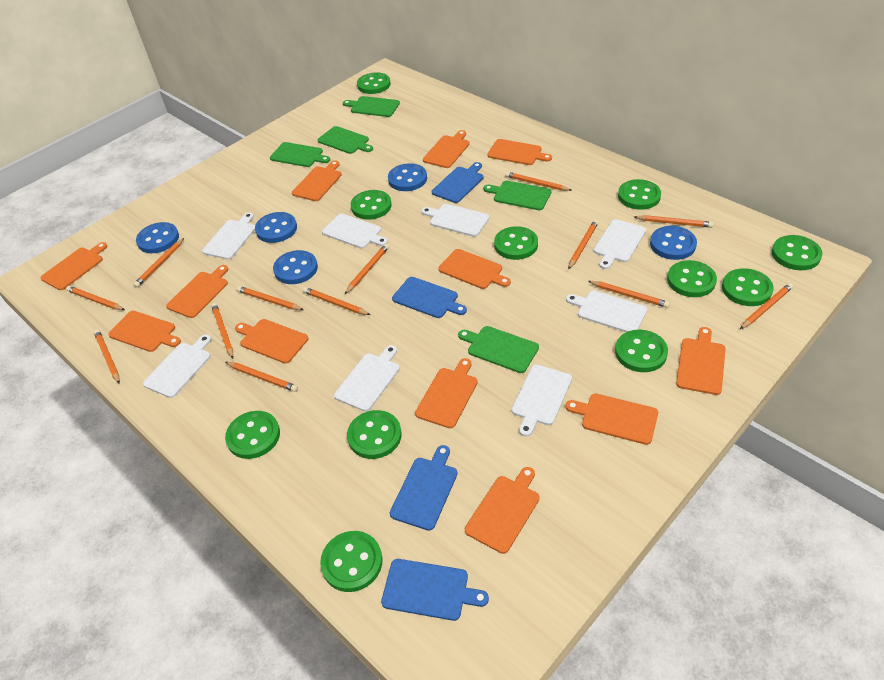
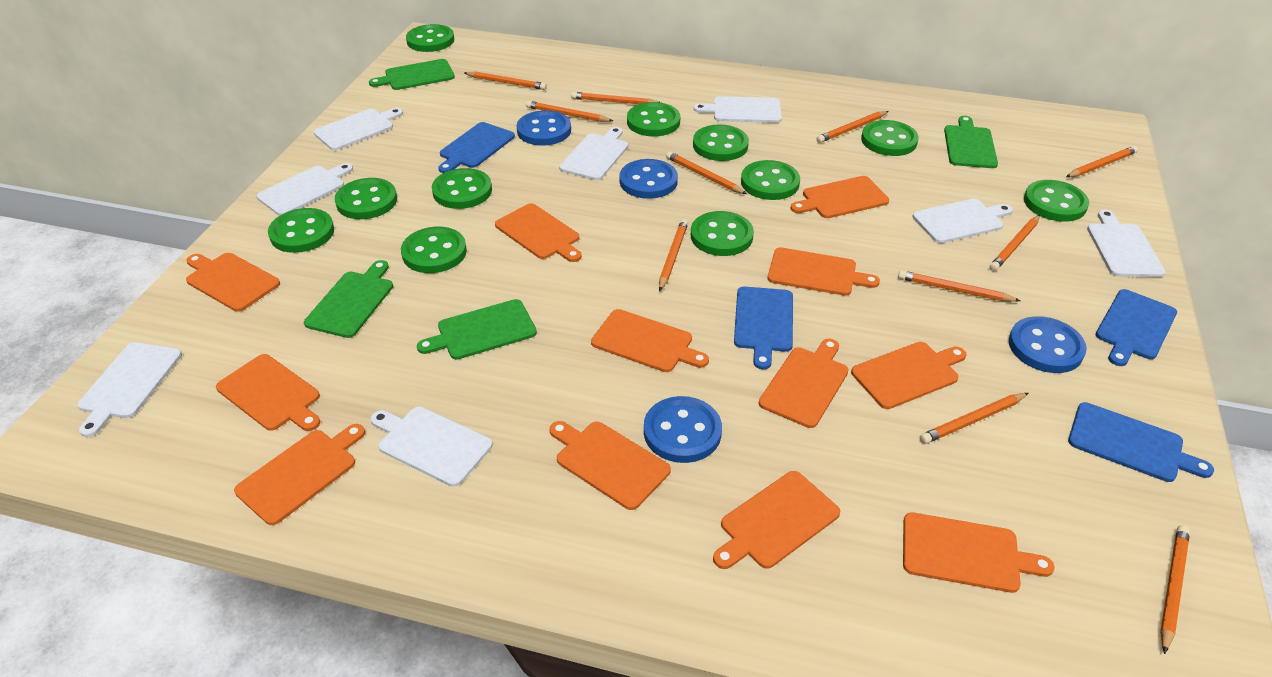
blue button: 5 -> 4
green cutting board: 5 -> 4
orange pencil: 13 -> 11

